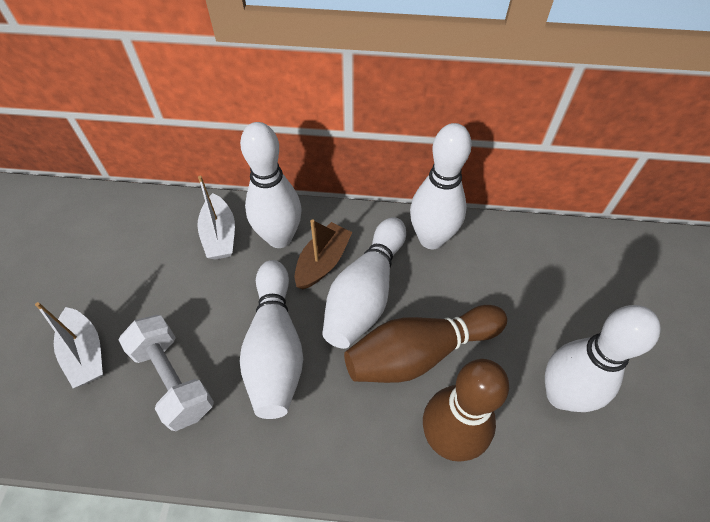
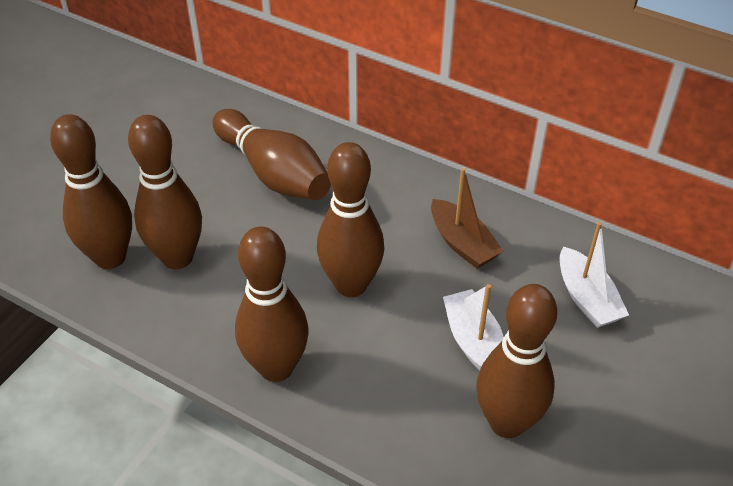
brown bowling pin: 2 -> 6
white bowling pin: 5 -> 0
white dumbbell: 1 -> 0

